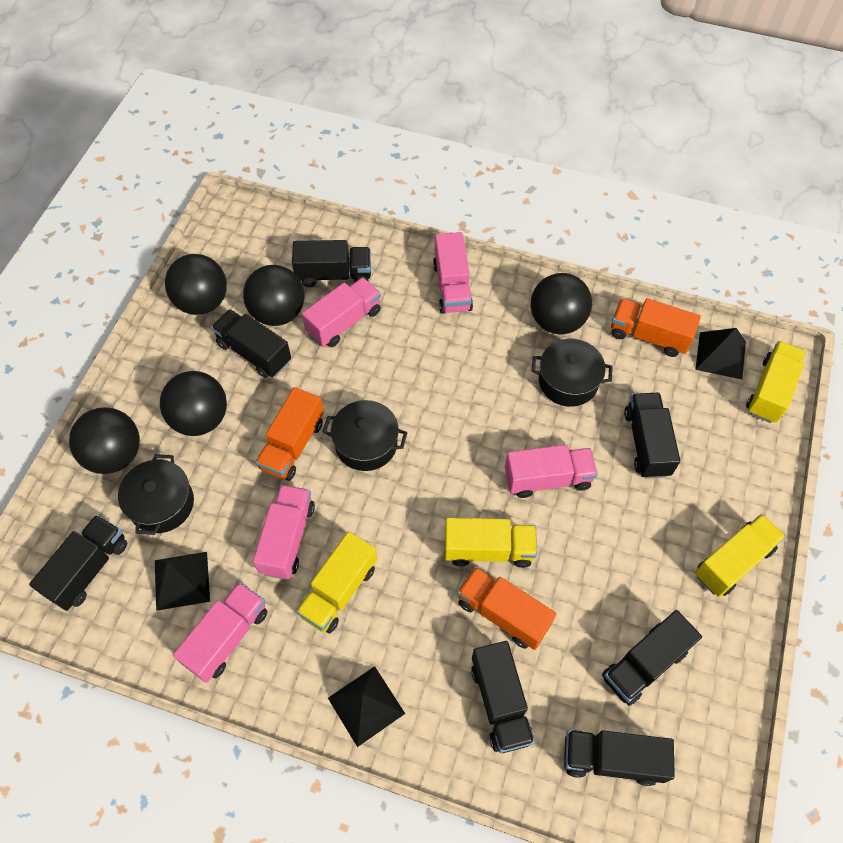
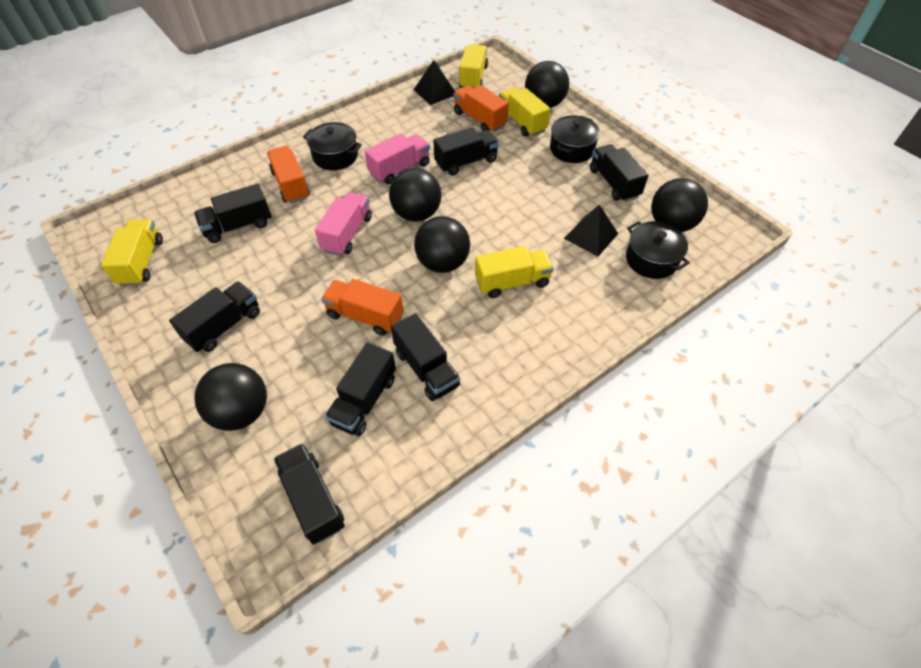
black pyramid: 3 -> 2
pink truck: 5 -> 2

